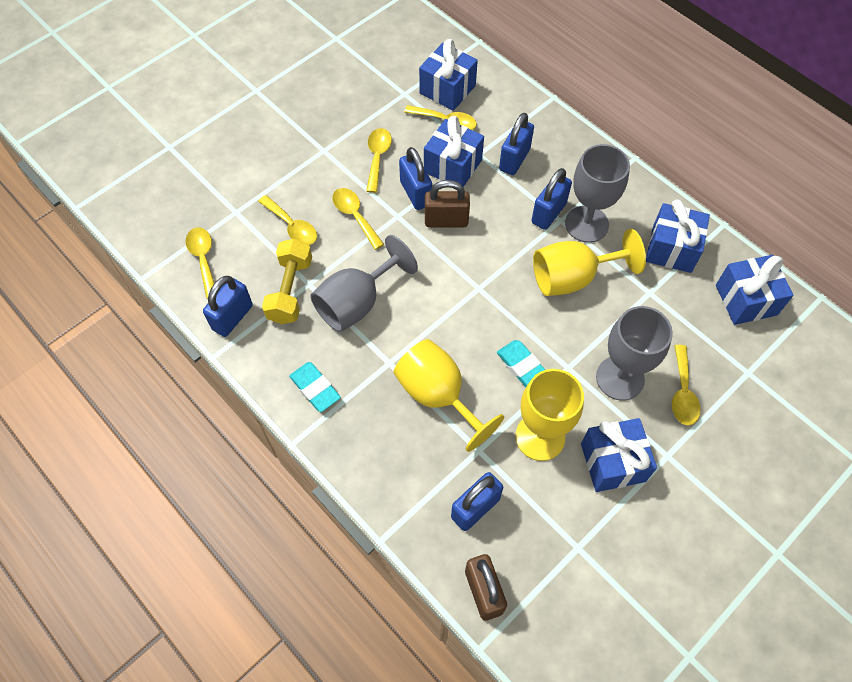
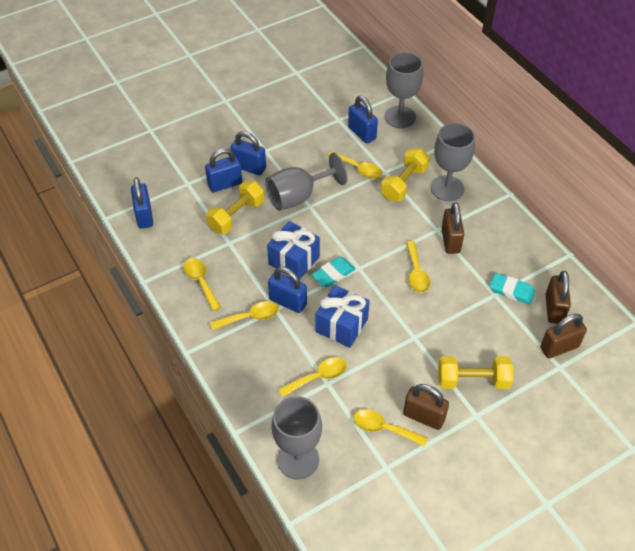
blue gift: 5 -> 2
brown padlock: 2 -> 4
grey goblet: 3 -> 4
yellow dumbbell: 1 -> 3
yellow goblet: 3 -> 0

